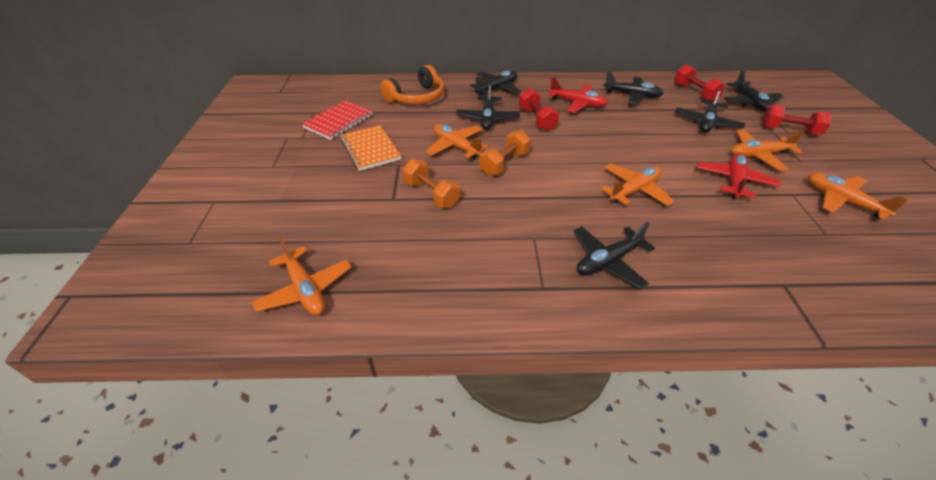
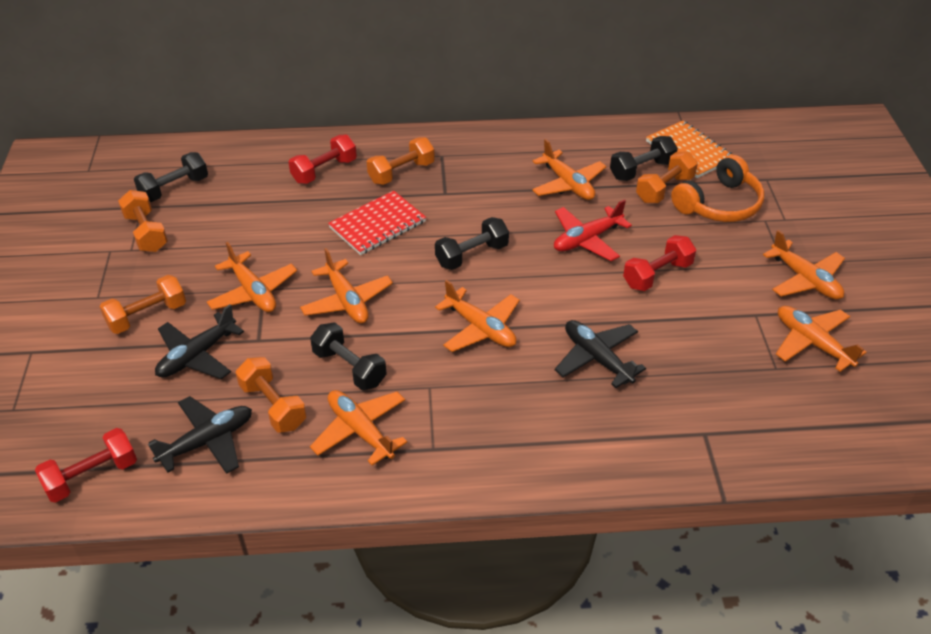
black dumbbell: 0 -> 4
black plane: 6 -> 3
orange dumbbell: 2 -> 5
orange plane: 5 -> 7
red plane: 2 -> 1

